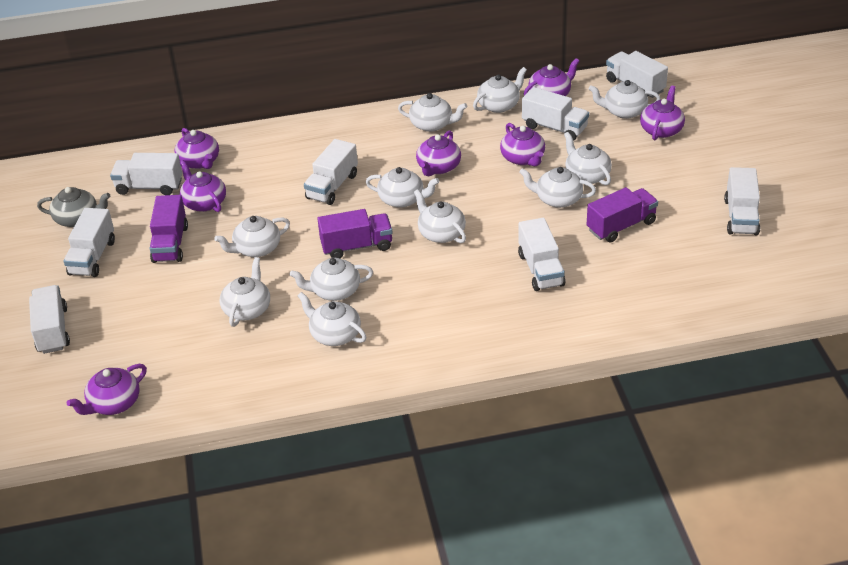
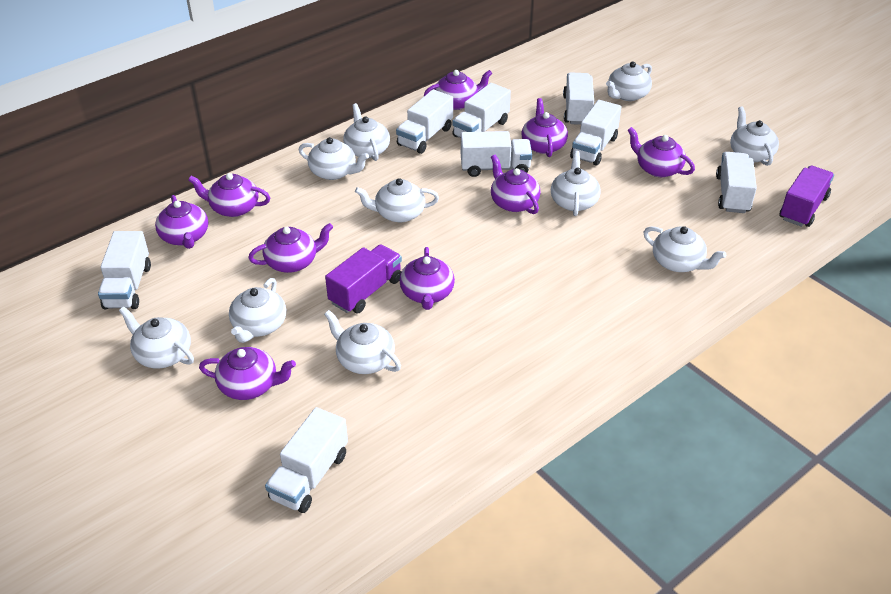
grey teapot: 1 -> 0
purple teapot: 7 -> 9
purple truck: 3 -> 2
white teapot: 11 -> 10

